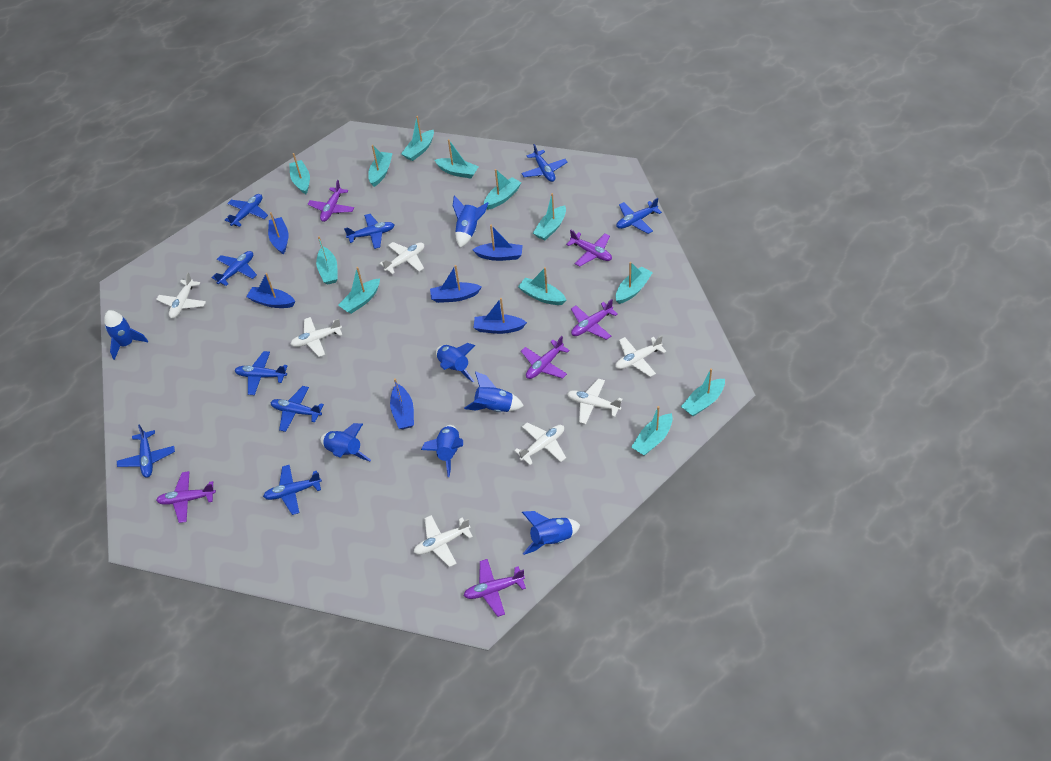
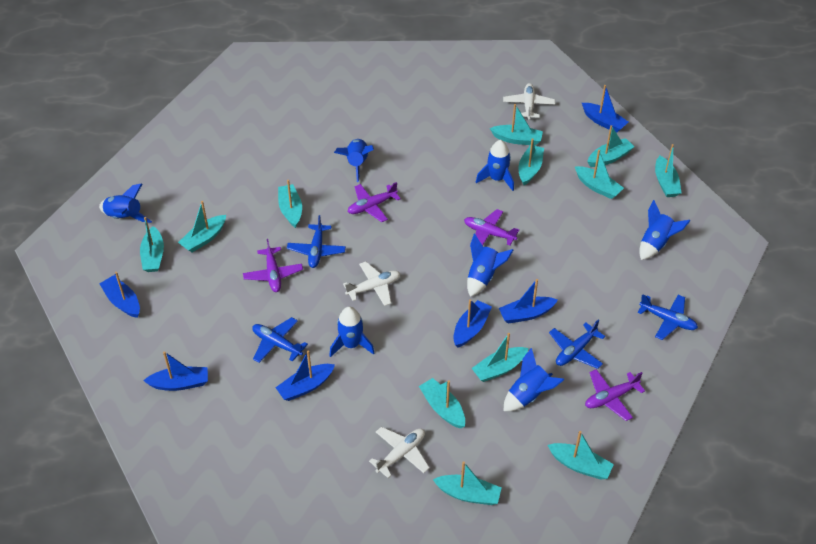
blue plane: 9 -> 4
purple plane: 6 -> 4
white plane: 7 -> 3

